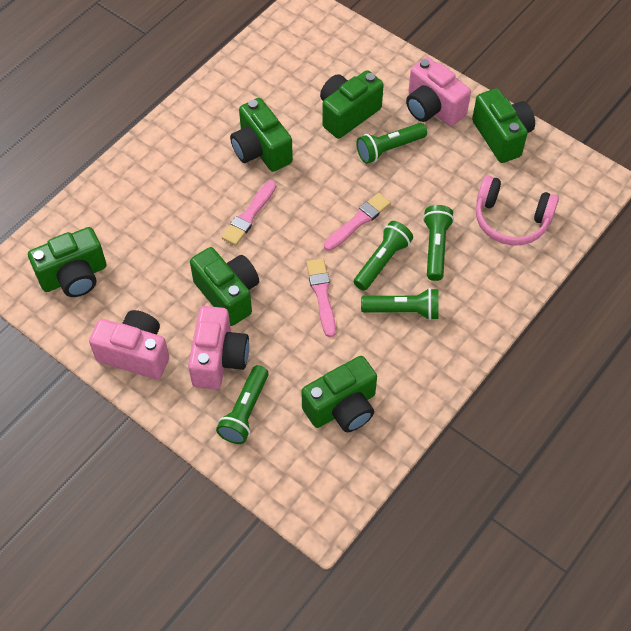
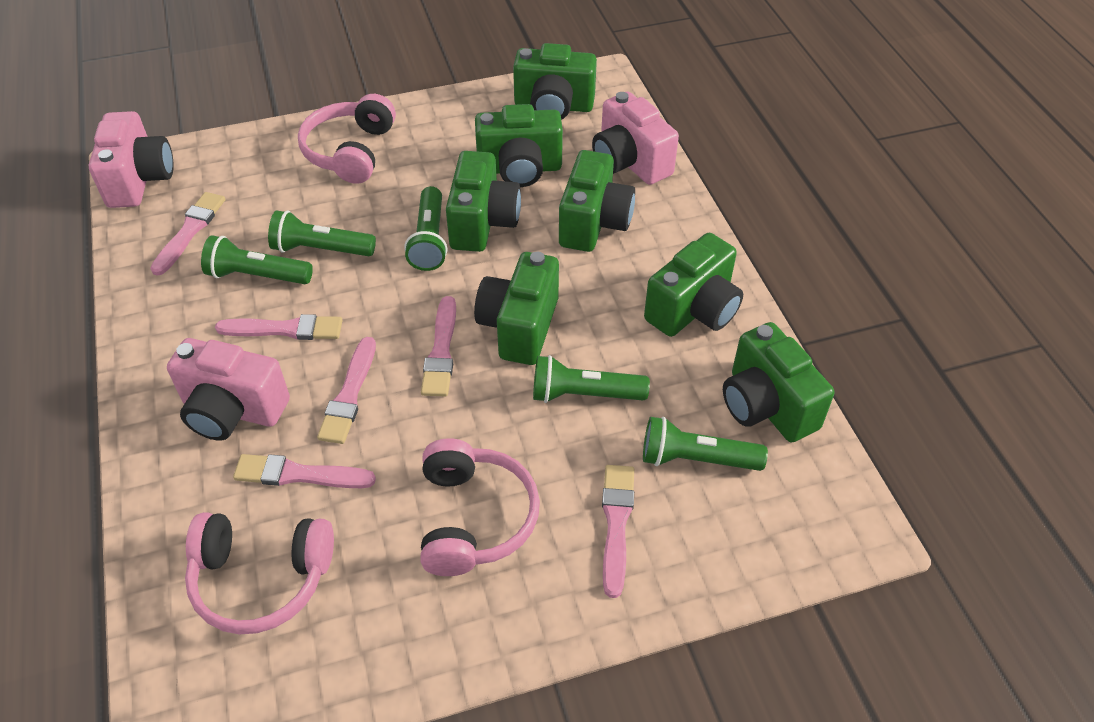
green camera: 6 -> 7
pink brush: 3 -> 6
pink headphones: 1 -> 3

